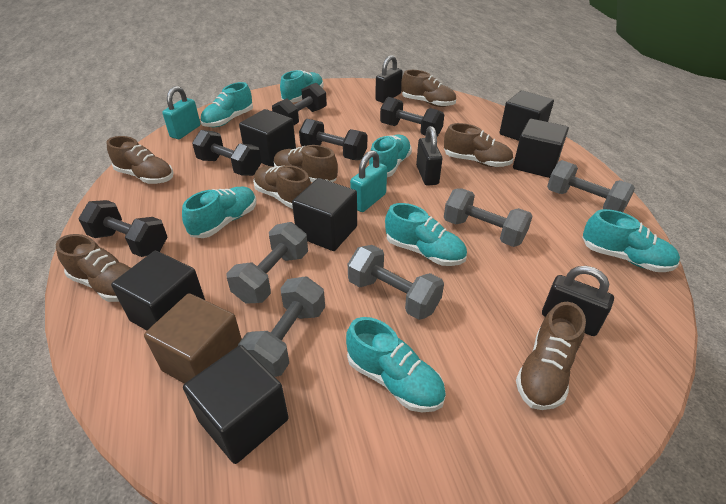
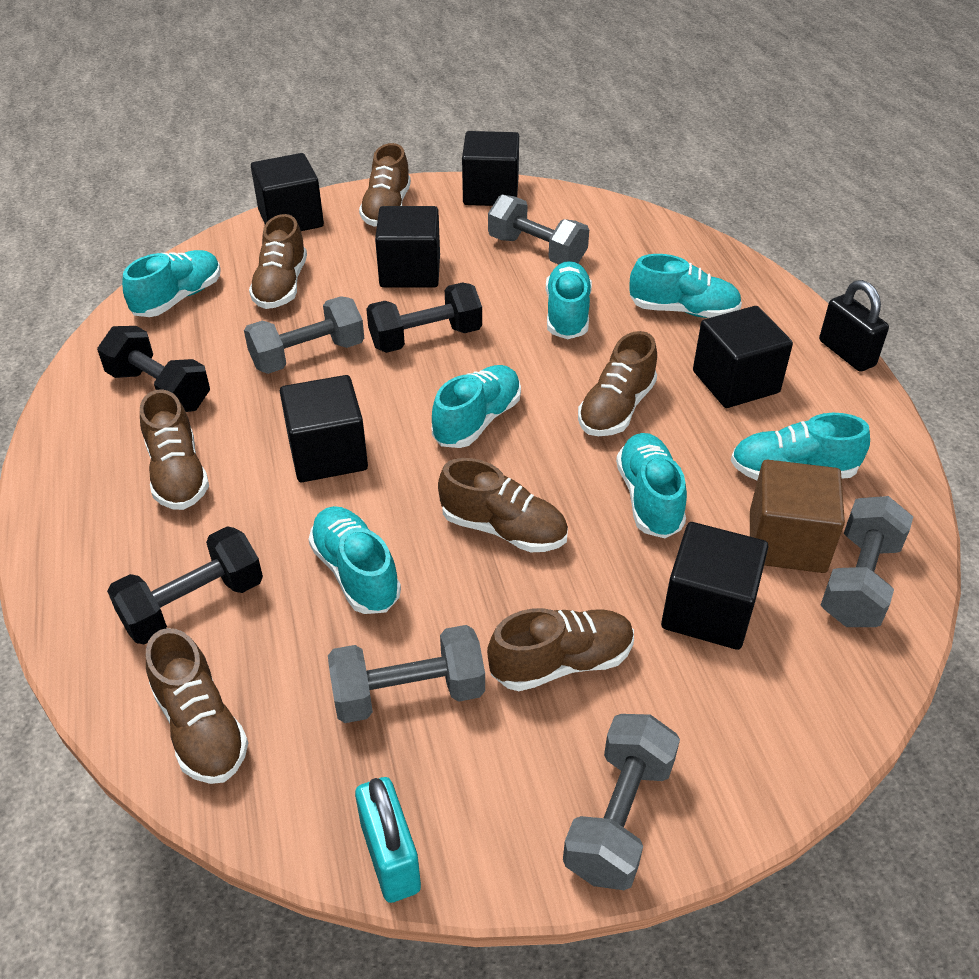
black dumbbell: 5 -> 3
black padlock: 3 -> 1
turquoise padlock: 2 -> 1

